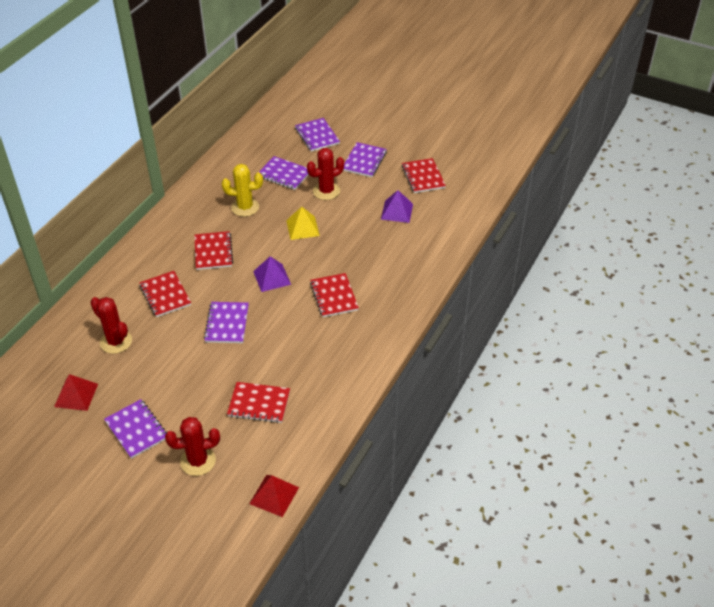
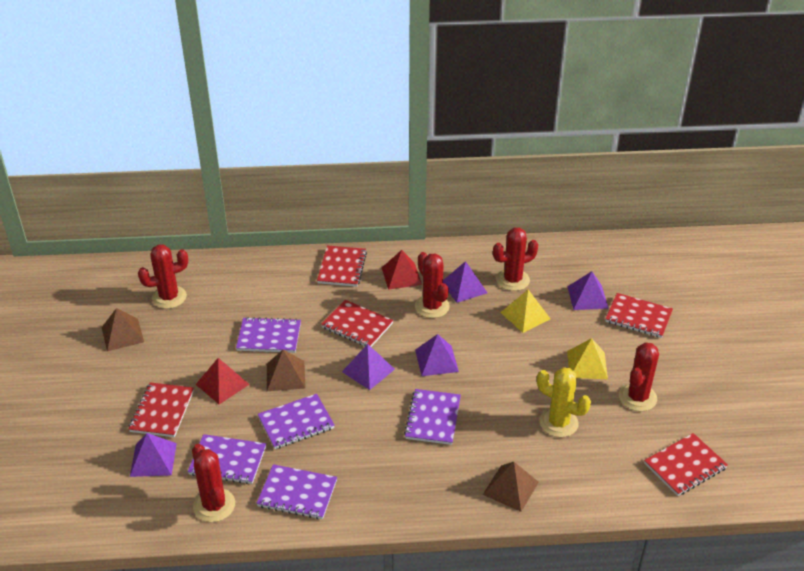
brown pyramid: 0 -> 3
purple pyramid: 2 -> 5
red cactus: 3 -> 5
yellow pyramid: 1 -> 2

